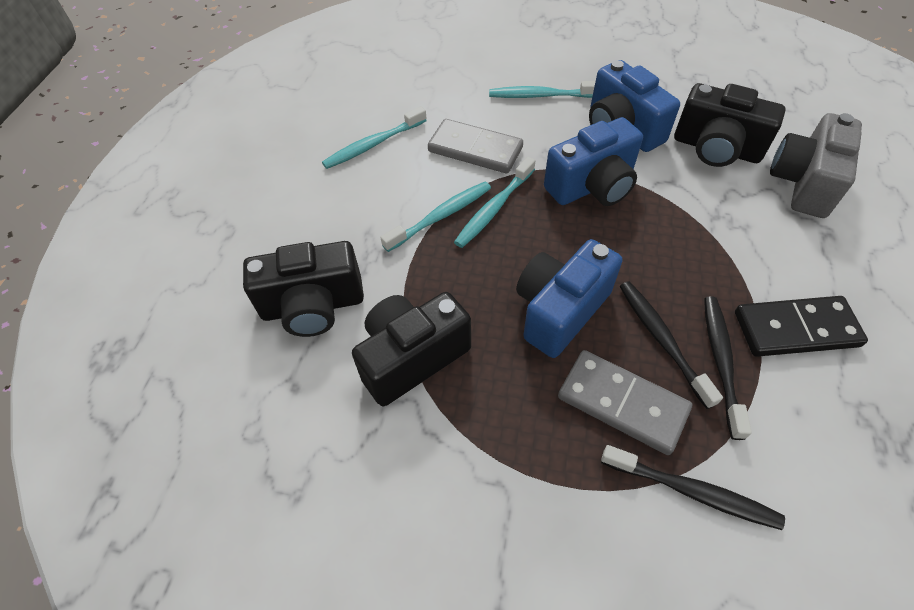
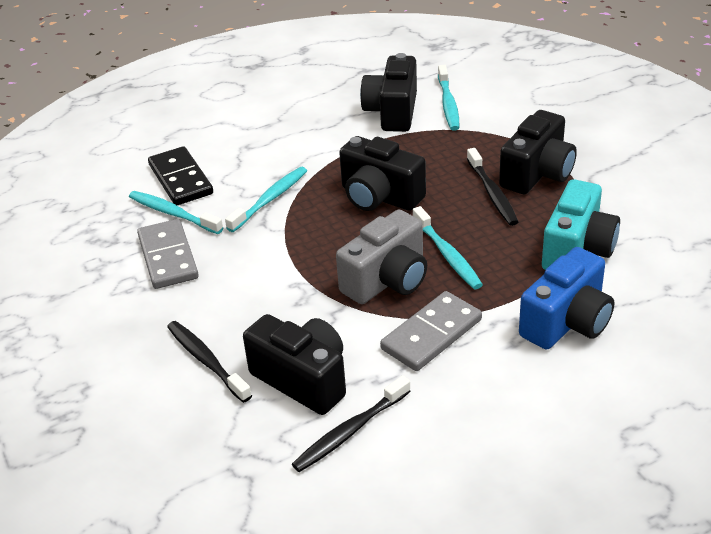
black camera: 3 -> 4
blue camera: 3 -> 1
turquoise camera: 0 -> 1

